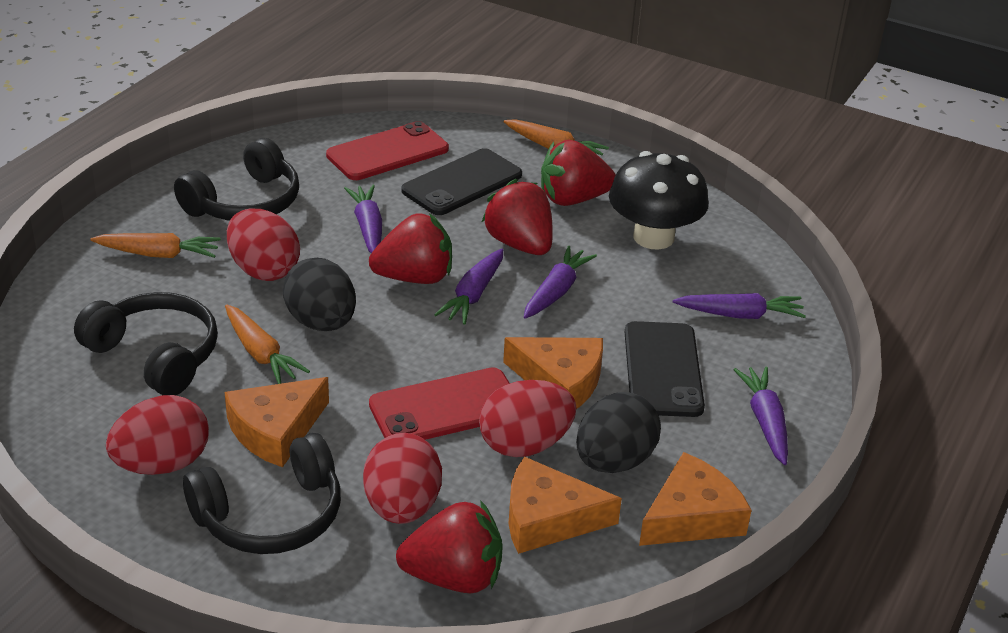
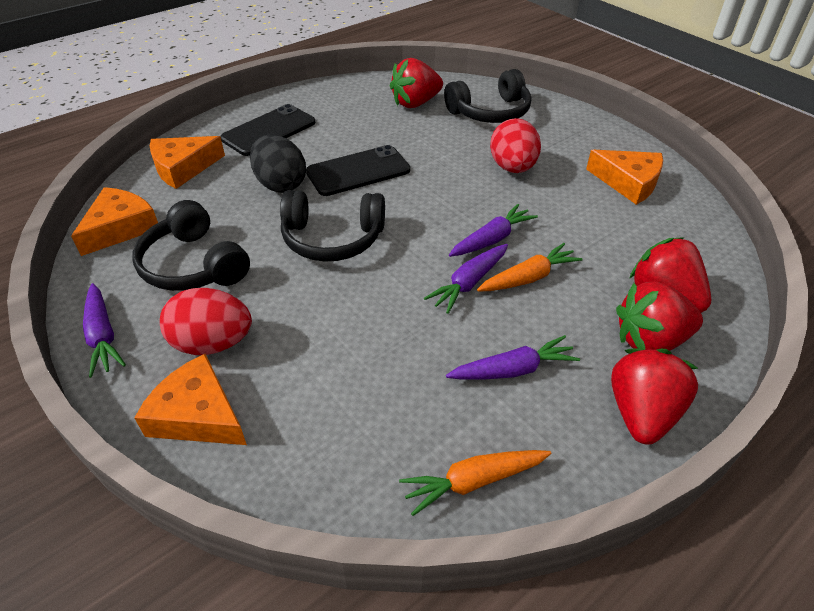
black egg: 2 -> 1
black mushroom: 1 -> 0
orange carrot: 3 -> 2
purple carrot: 5 -> 4
red egg: 4 -> 2
red phone: 2 -> 0

